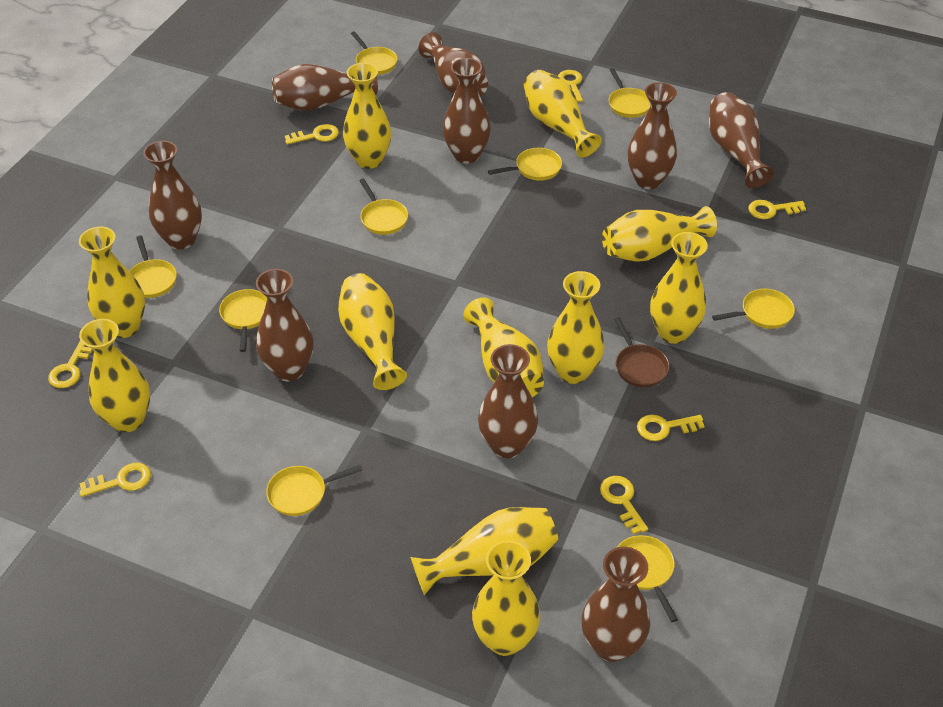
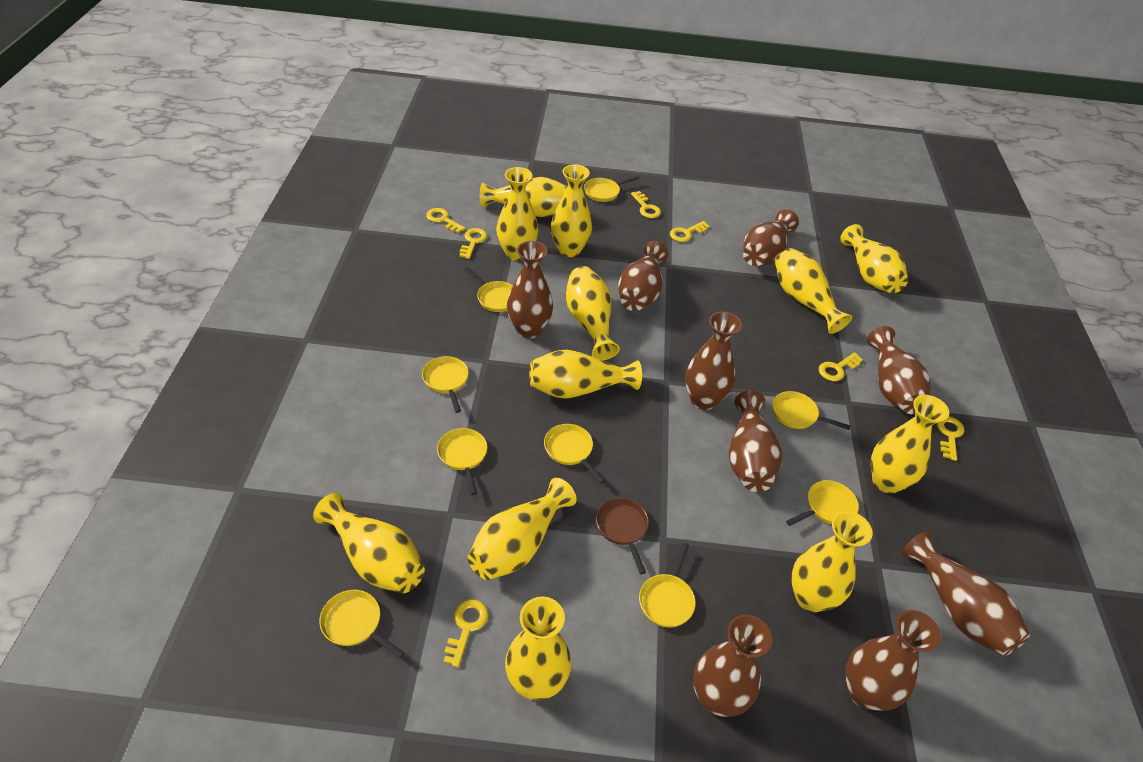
yellow vase: 11 -> 12

